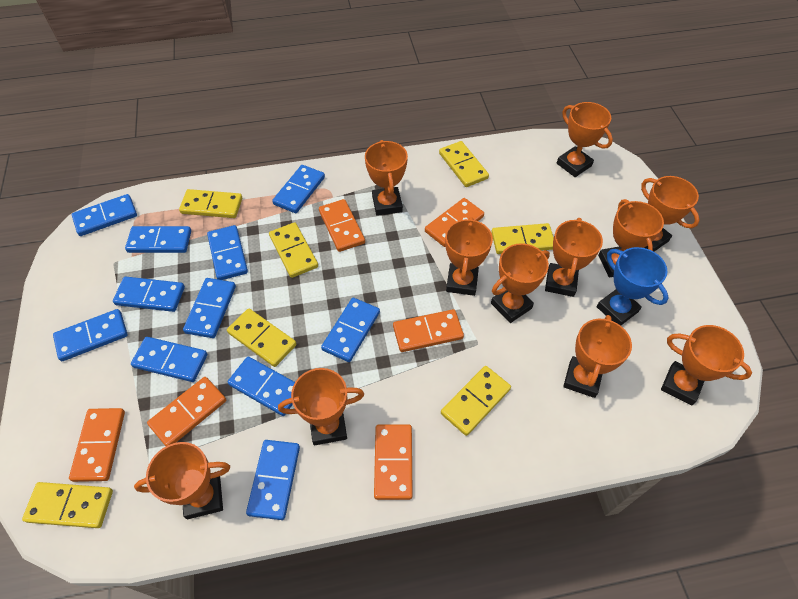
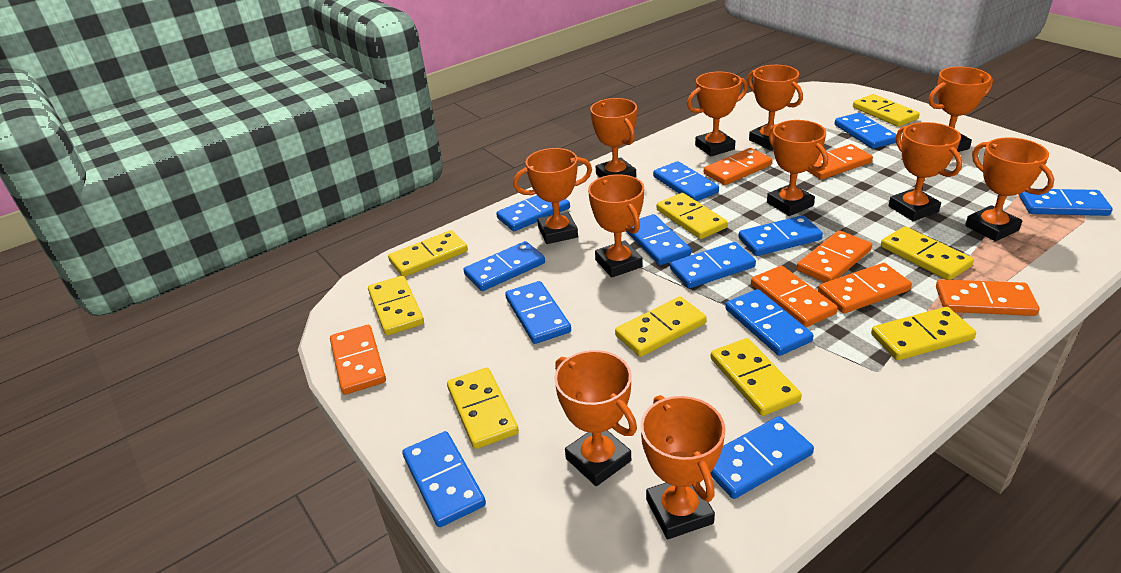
blue domino: 11 -> 12
blue trophy: 1 -> 0
orange domino: 6 -> 7
yellow domino: 7 -> 9

